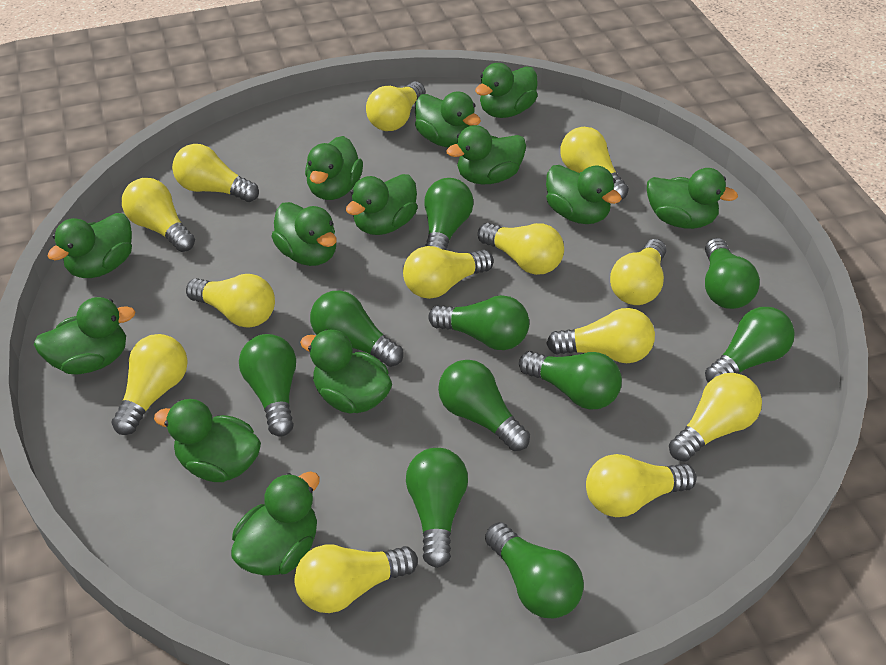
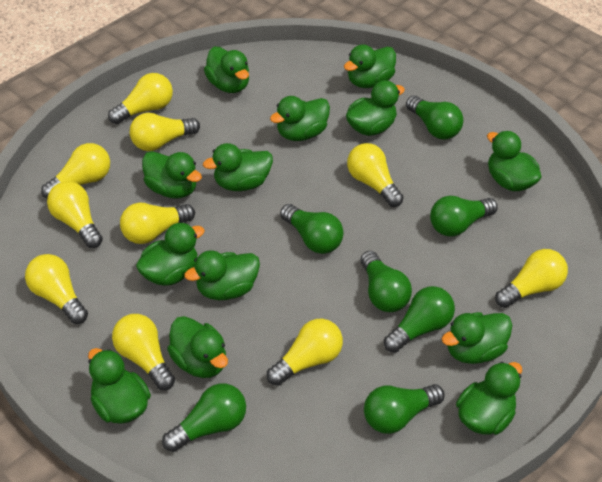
green light bulb: 10 -> 7
yellow light bulb: 13 -> 10

